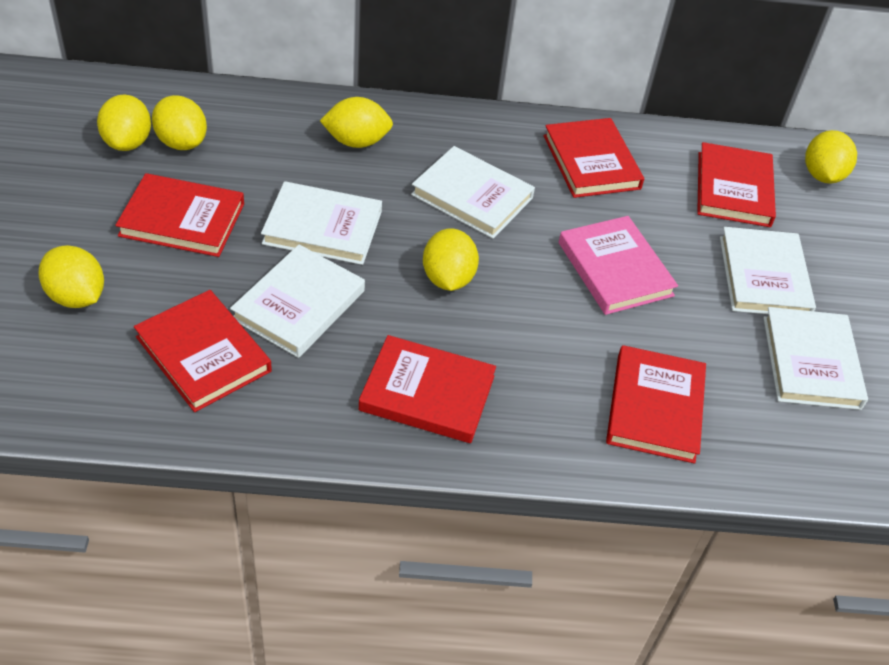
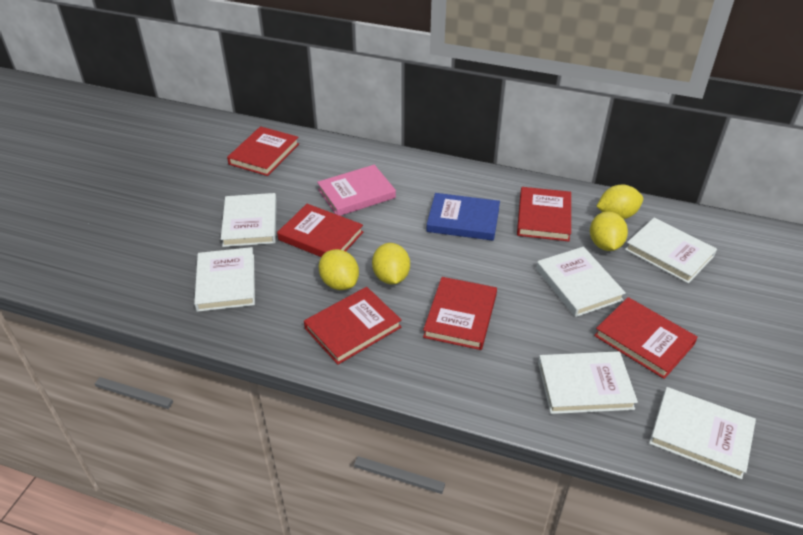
blue book: 0 -> 1
white book: 5 -> 6
yellow lemon: 6 -> 4

